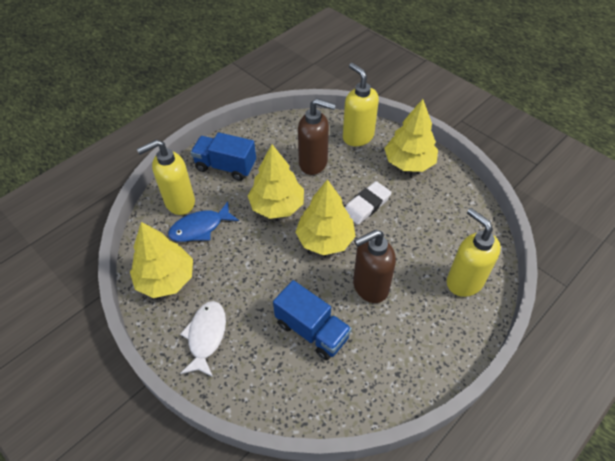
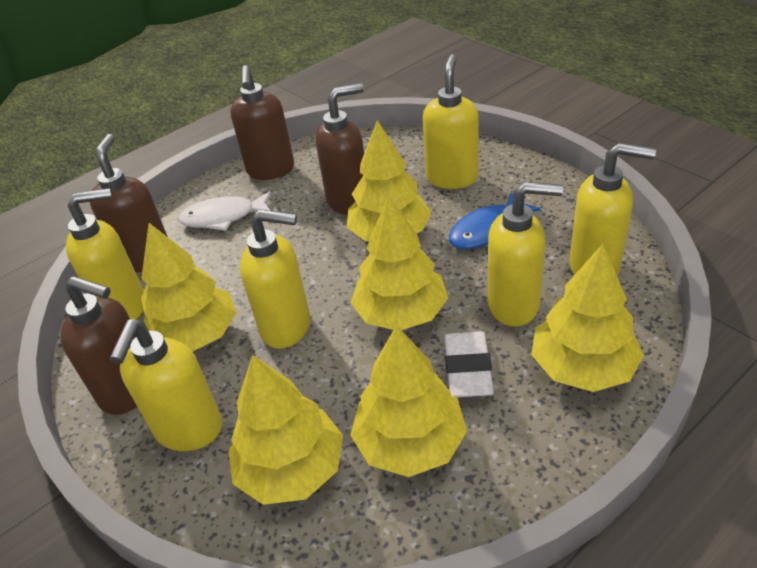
blue truck: 2 -> 0
brown soap dispenser: 2 -> 4
yellow soap dispenser: 3 -> 6
yellow tree: 4 -> 6

